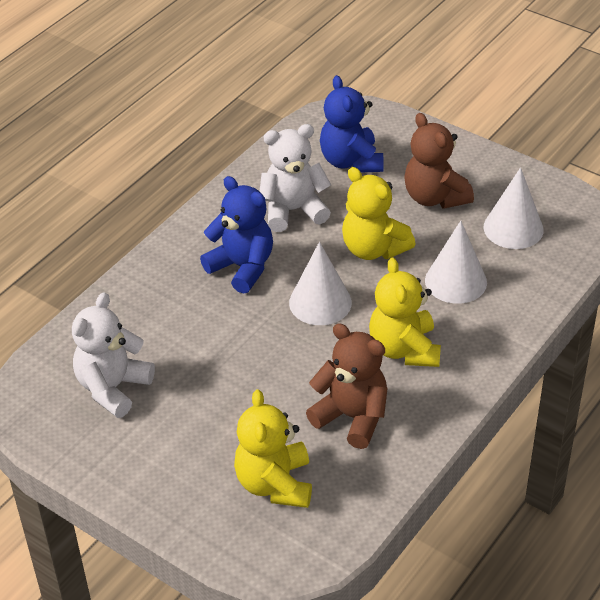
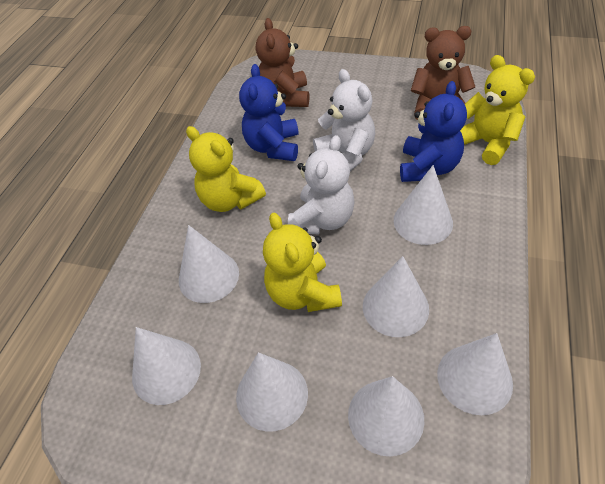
white cone: 3 -> 7

